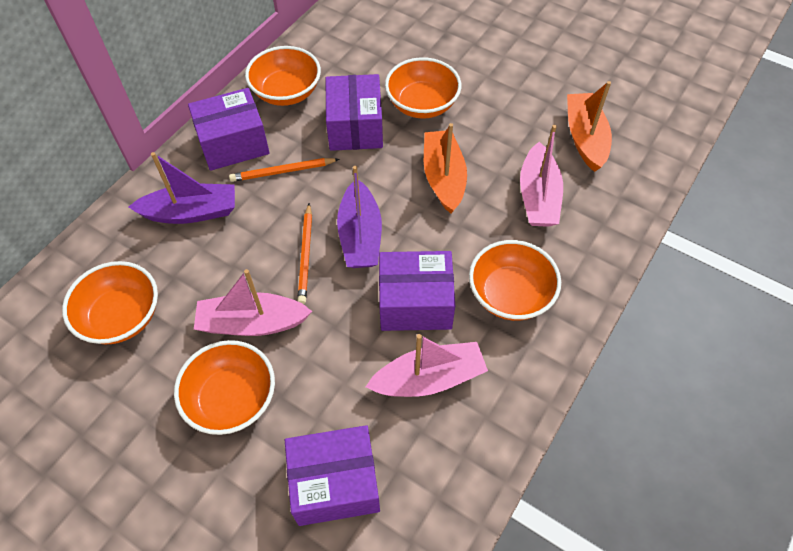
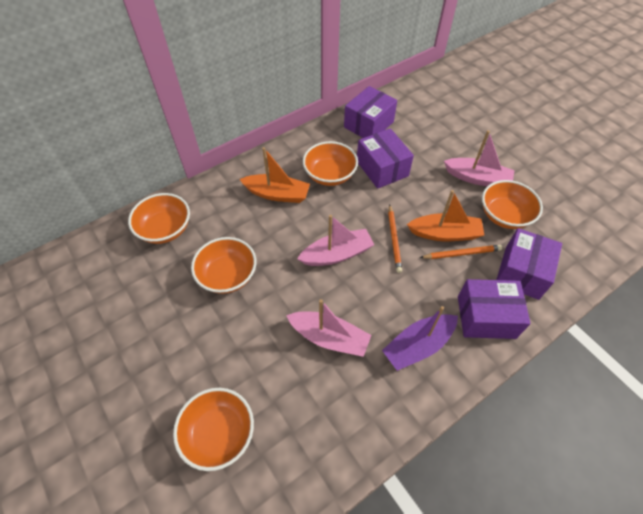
purple boat: 2 -> 1

